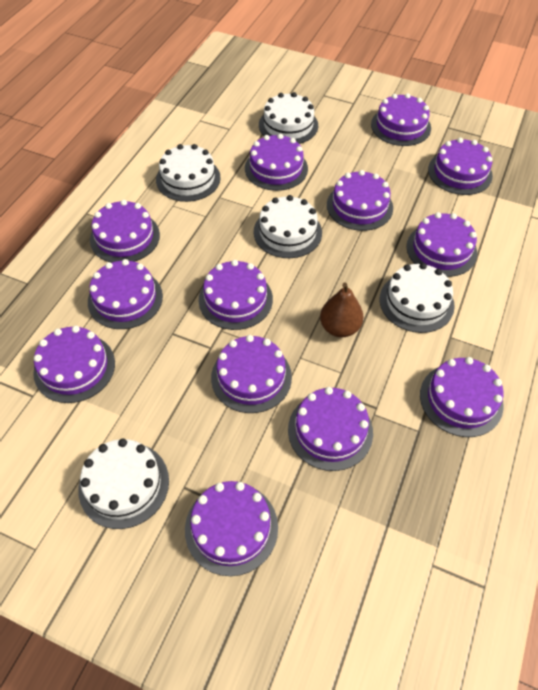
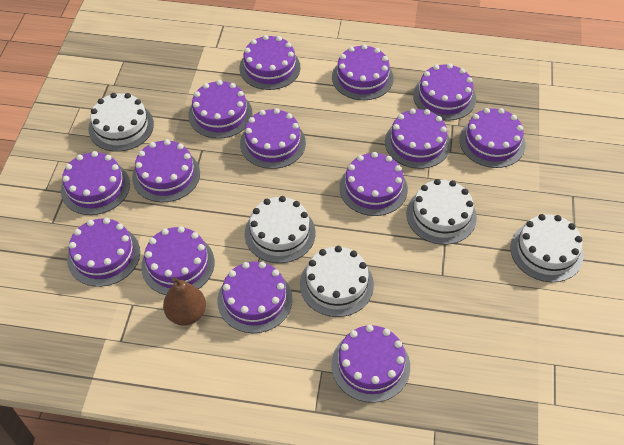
purple cake: 13 -> 14

